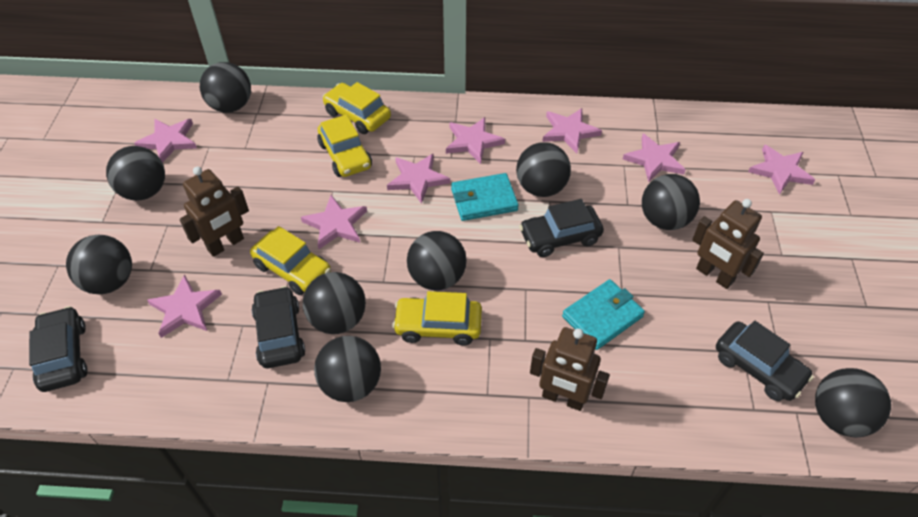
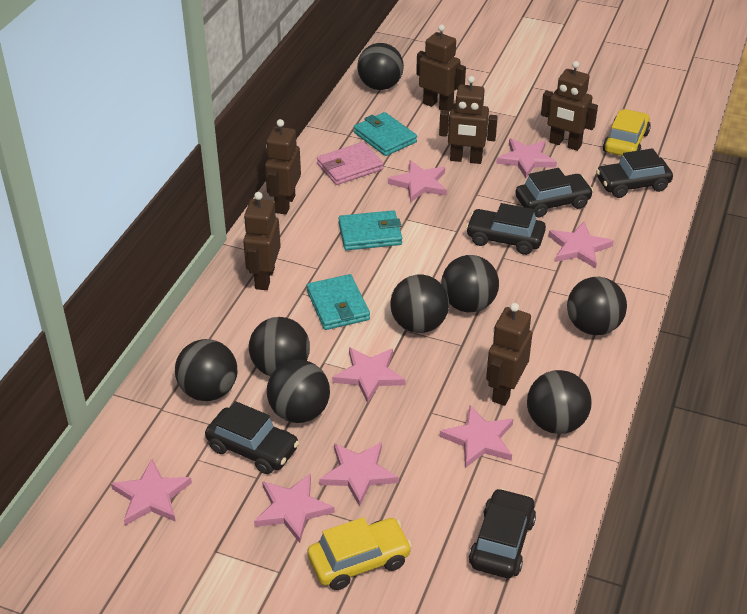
black ball: 9 -> 8
black car: 4 -> 5
brown robot: 3 -> 6
pink wallet: 0 -> 1
turquoise wallet: 2 -> 3
yellow car: 4 -> 2

